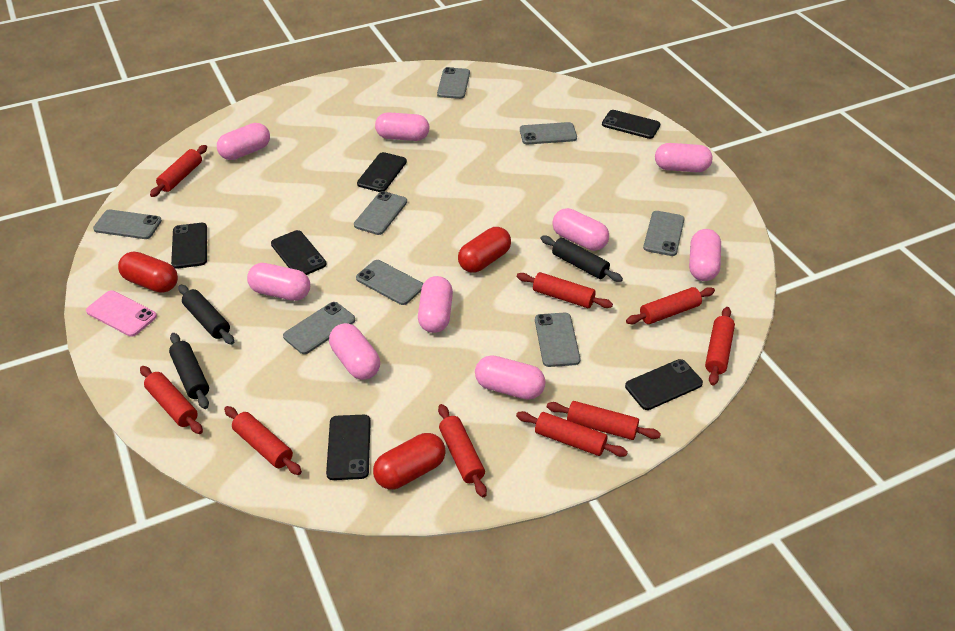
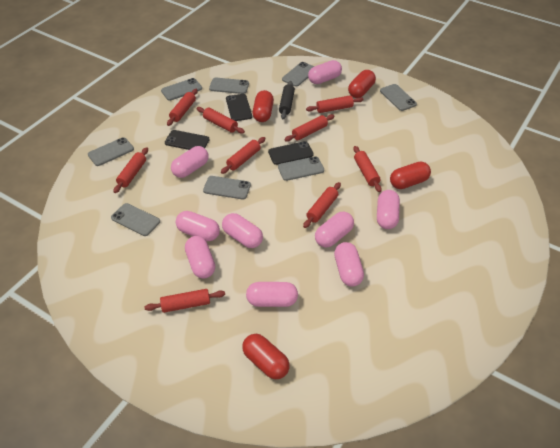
black phone: 6 -> 3
black rolling pin: 3 -> 1
pink phone: 1 -> 0
red capsule: 3 -> 4

